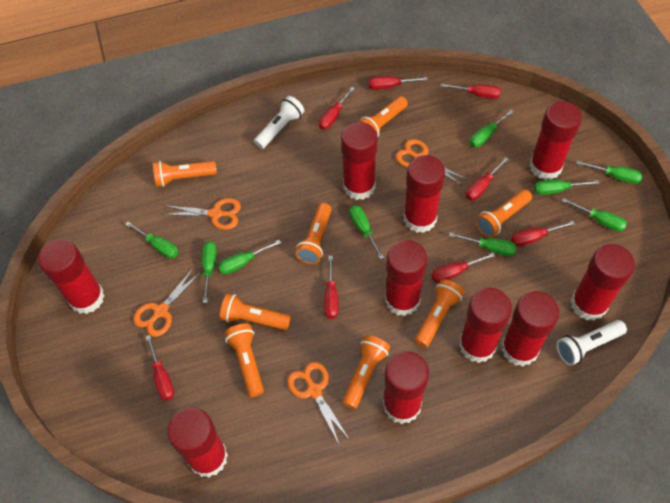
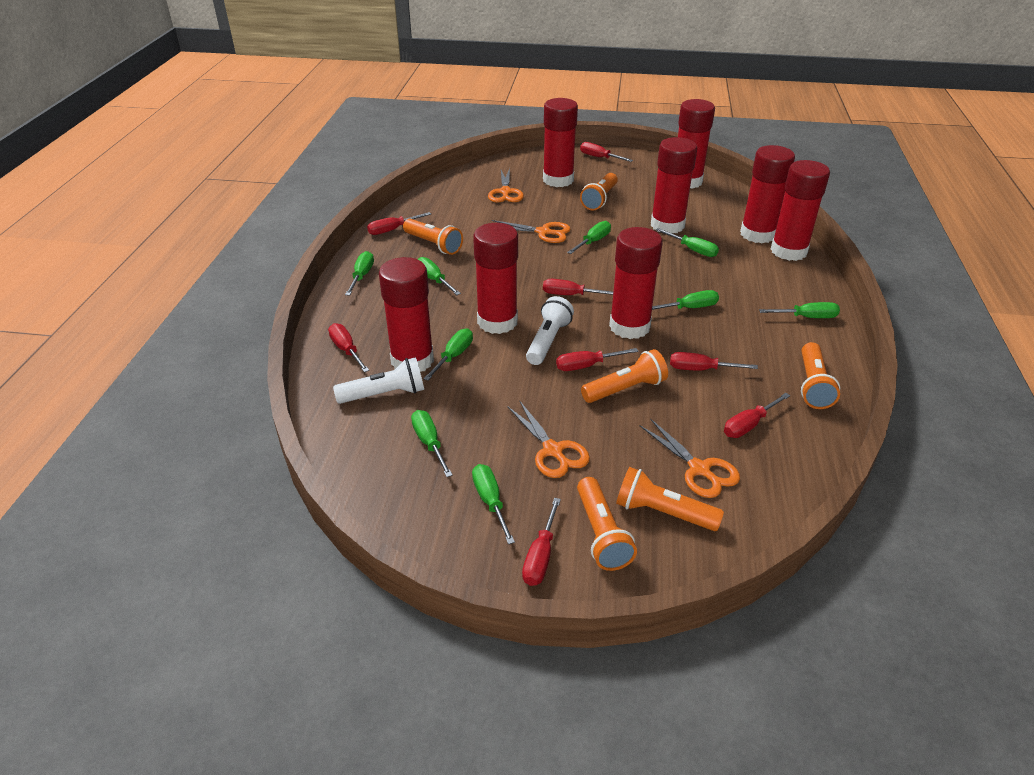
orange flashlight: 8 -> 6
red glue stick: 10 -> 8

